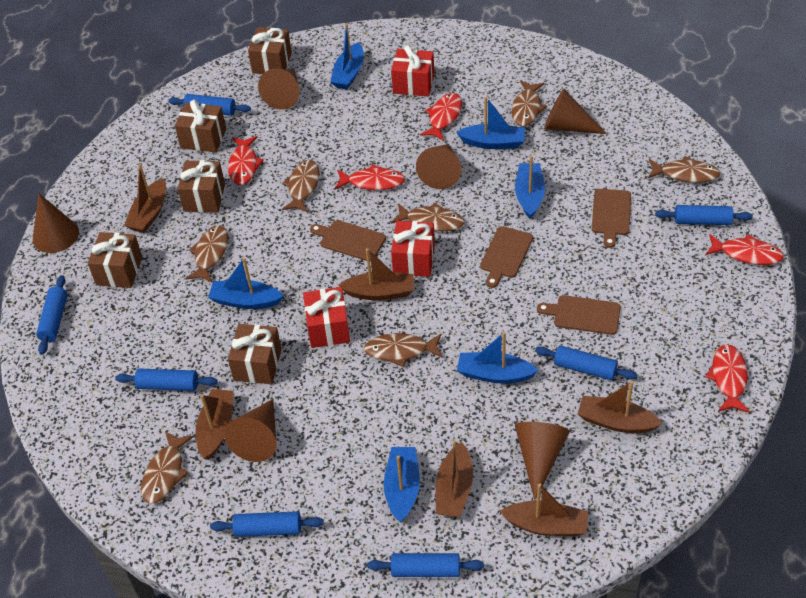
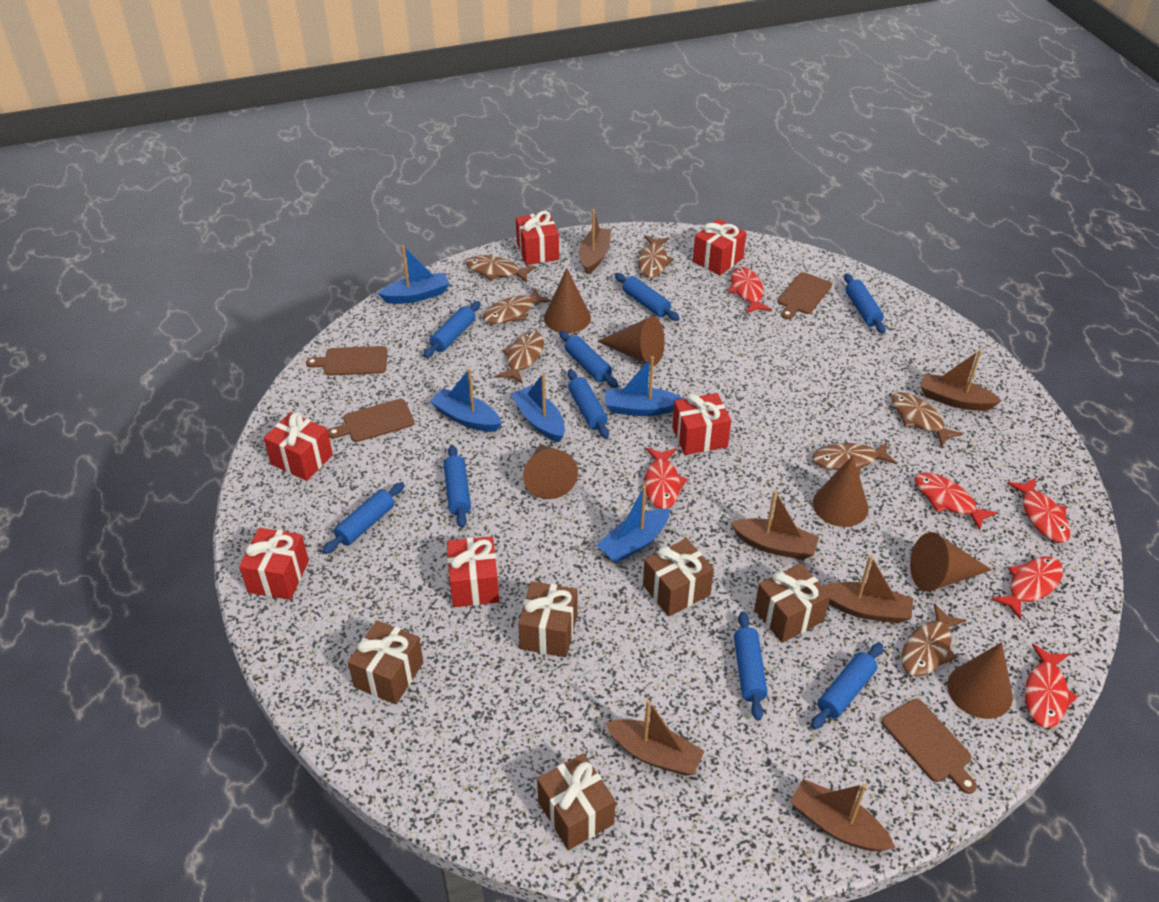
blue boat: 6 -> 5
blue rolling pin: 7 -> 9
red fish: 5 -> 6
red gift: 3 -> 6

